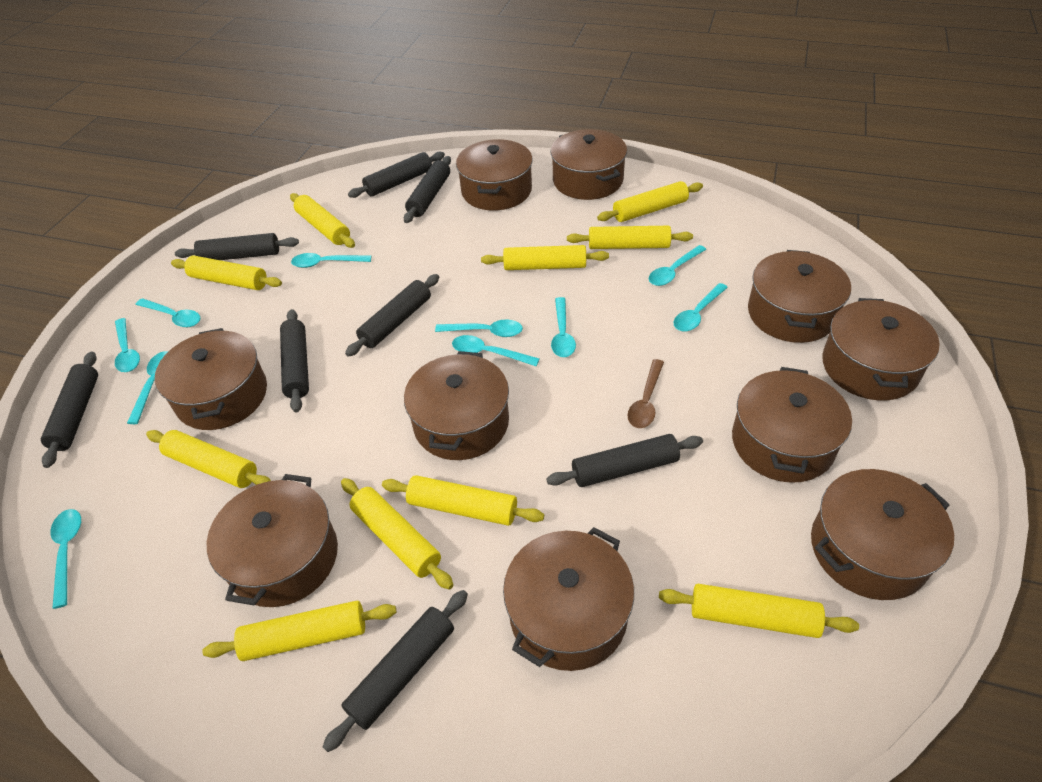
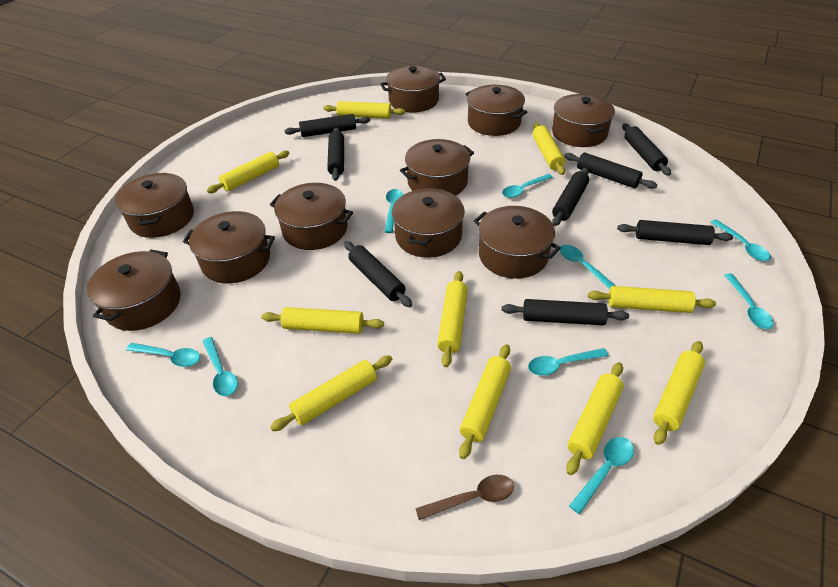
turquoise spoon: 10 -> 9

